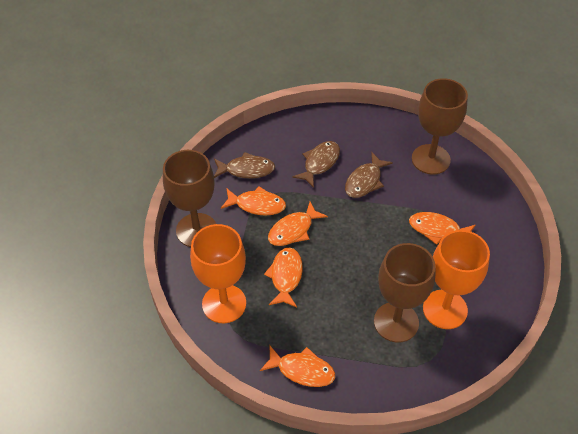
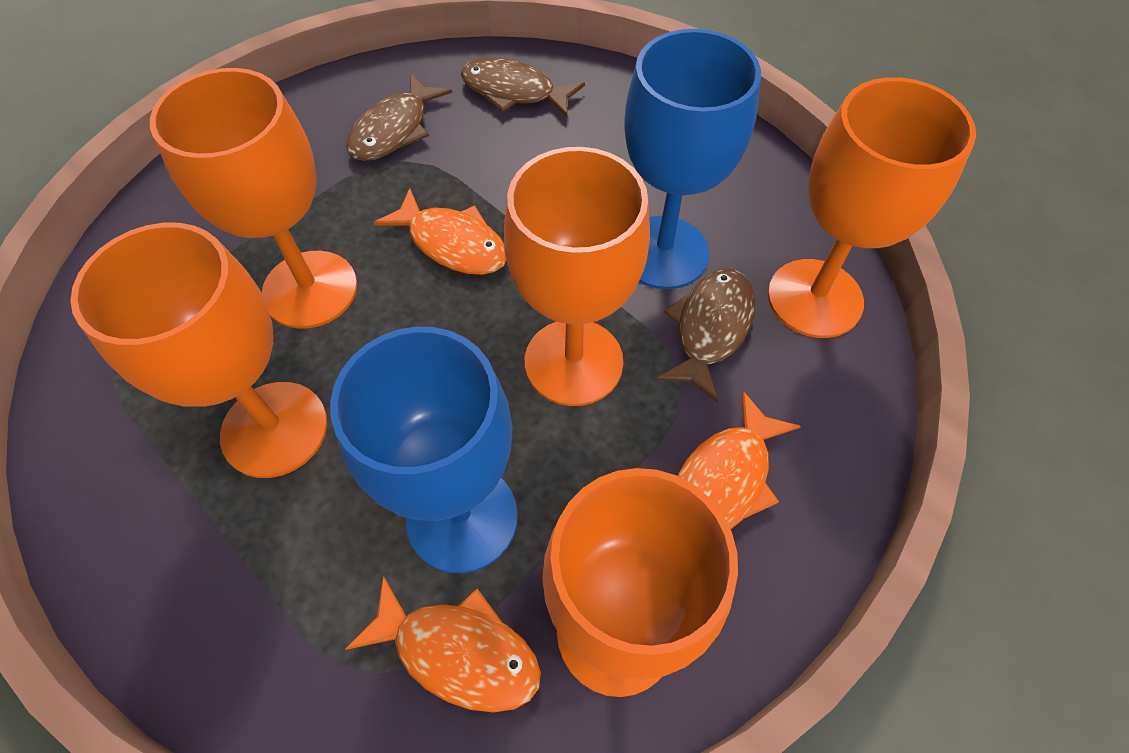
blue goblet: 0 -> 2
brown goblet: 3 -> 0
orange fish: 5 -> 3
orange goblet: 2 -> 5

